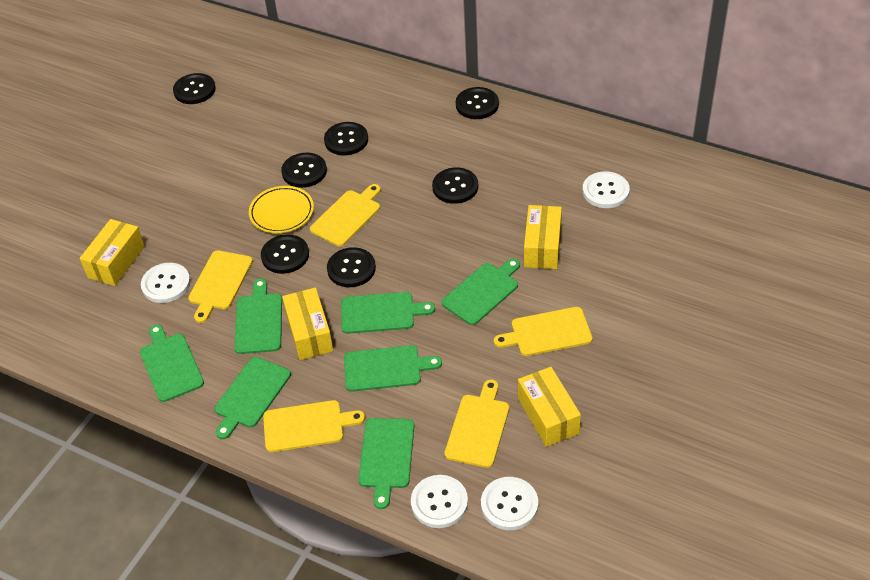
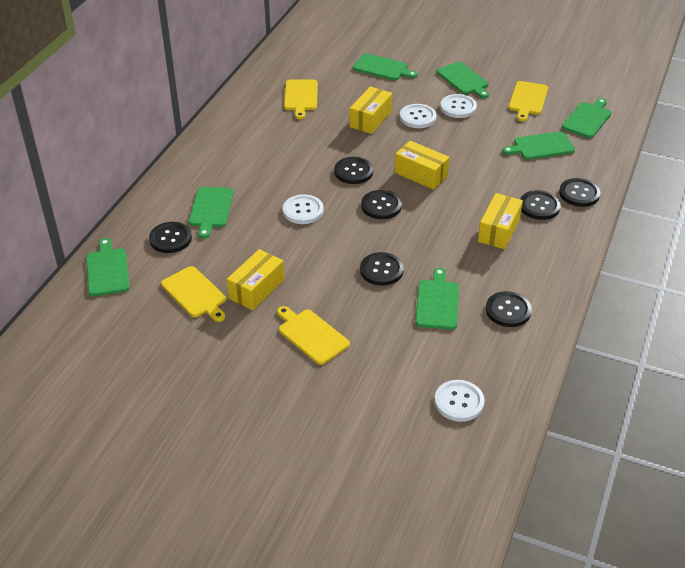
yellow cutting board: 5 -> 4
yellow plate: 1 -> 0

